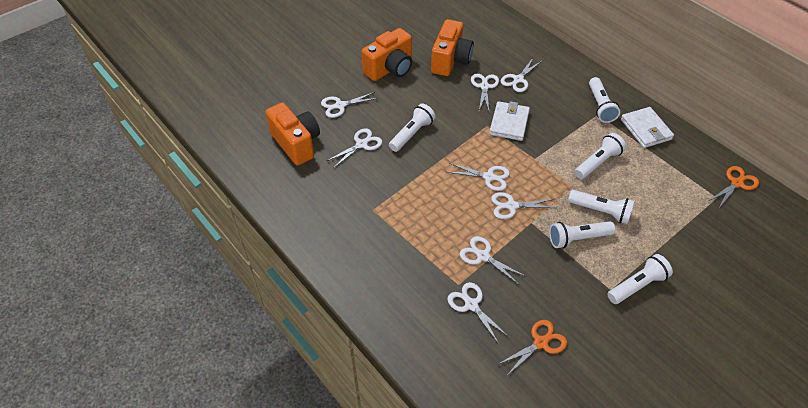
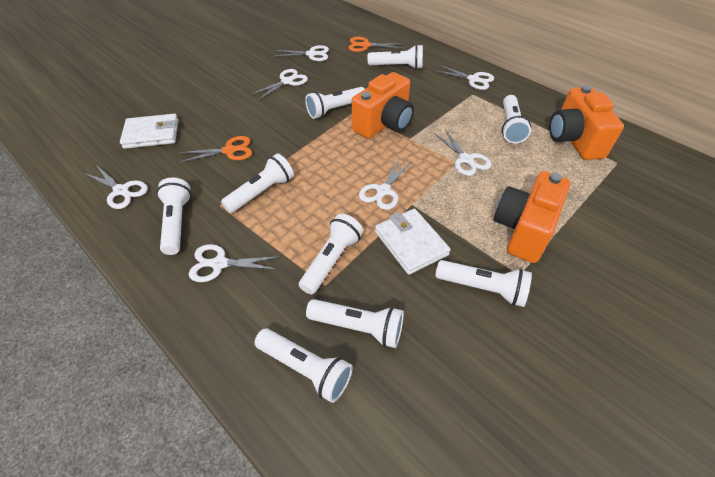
white flashlight: 6 -> 9
white scissors: 8 -> 7

